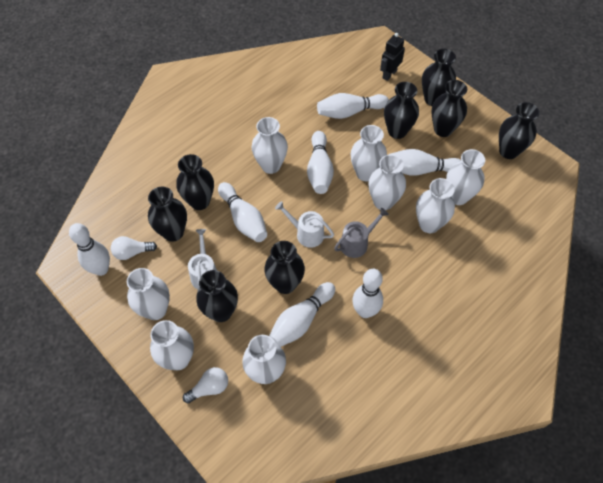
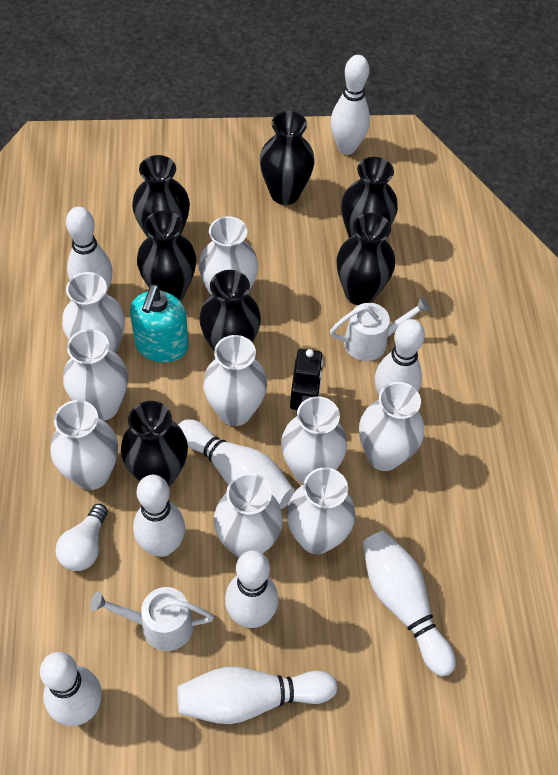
black vase: 8 -> 7
grey watering can: 1 -> 0
turquoise soap dispenser: 0 -> 1
white bowling pin: 7 -> 9
white light bulb: 2 -> 1
white vase: 8 -> 9

